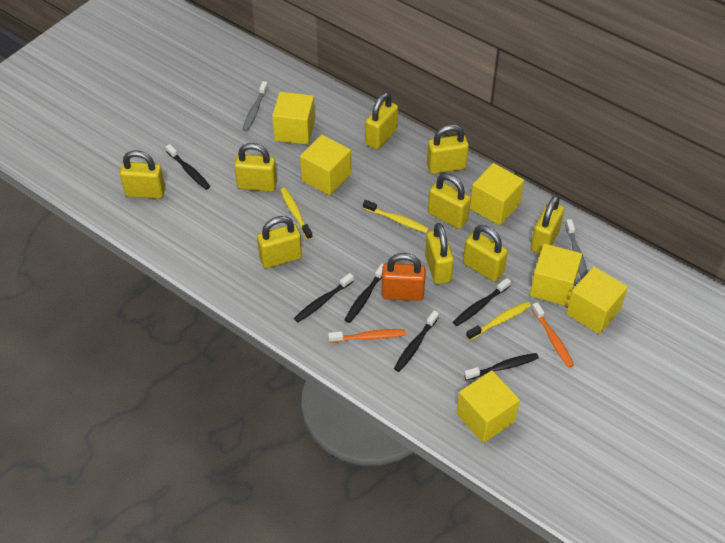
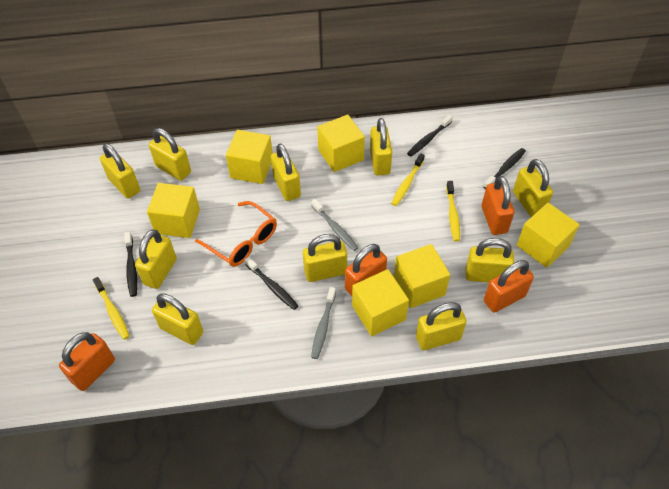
black toothbrush: 6 -> 4
orange glasses: 0 -> 1
orange padlock: 1 -> 4
orange toothbrush: 2 -> 0
yellow padlock: 9 -> 10

